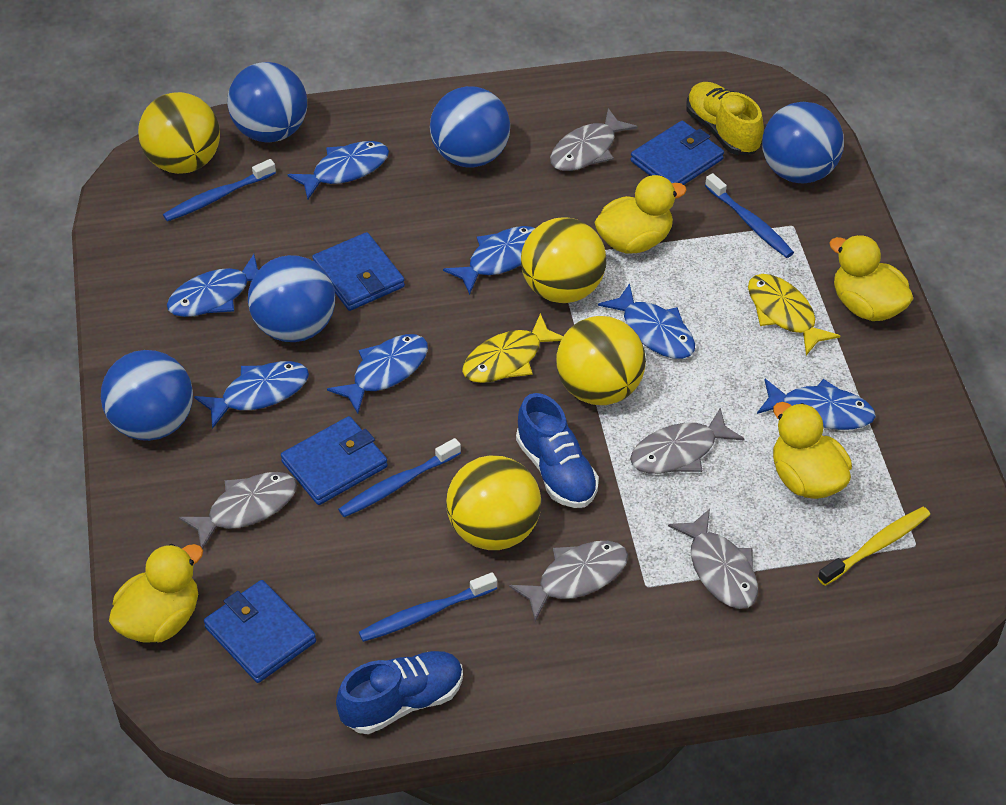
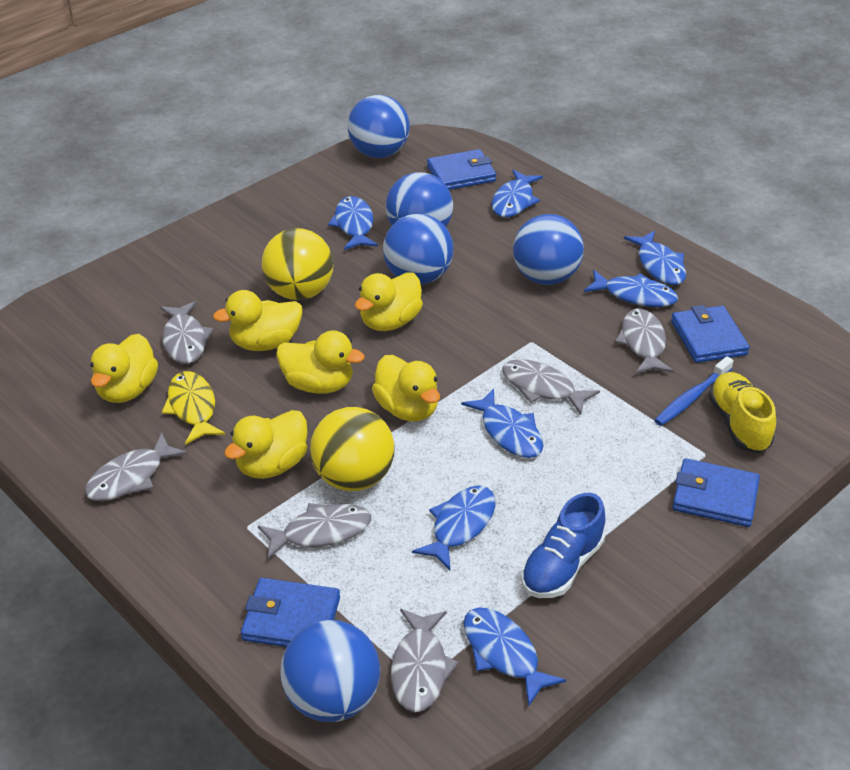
blue shoe: 2 -> 1
blue toothbrush: 4 -> 1
grey fish: 5 -> 6
yellow ball: 4 -> 2
yellow duck: 4 -> 6
yellow fish: 2 -> 1
yellow toothbrush: 1 -> 0

